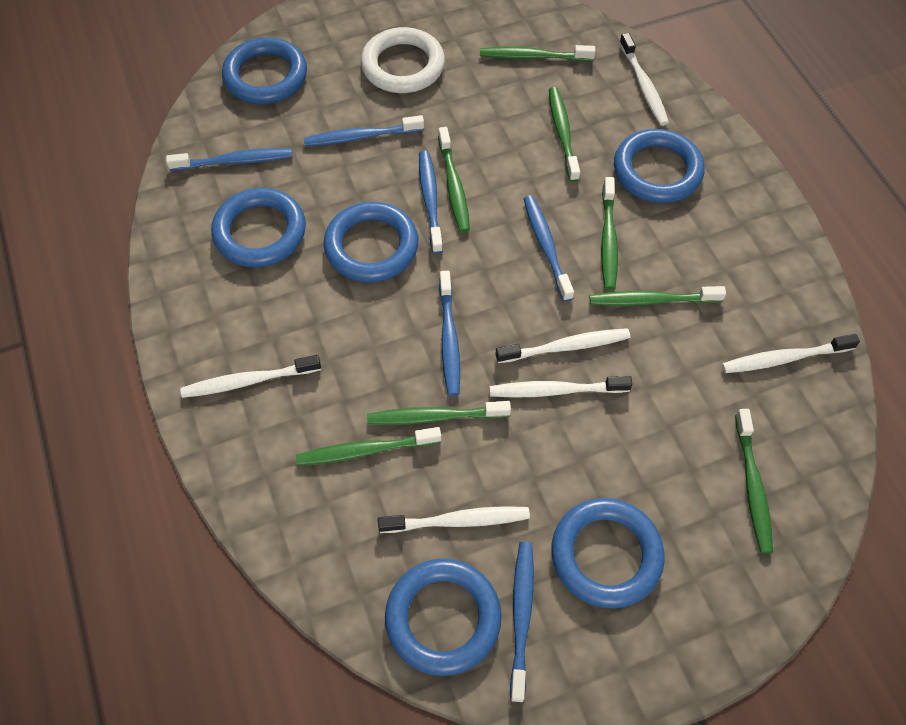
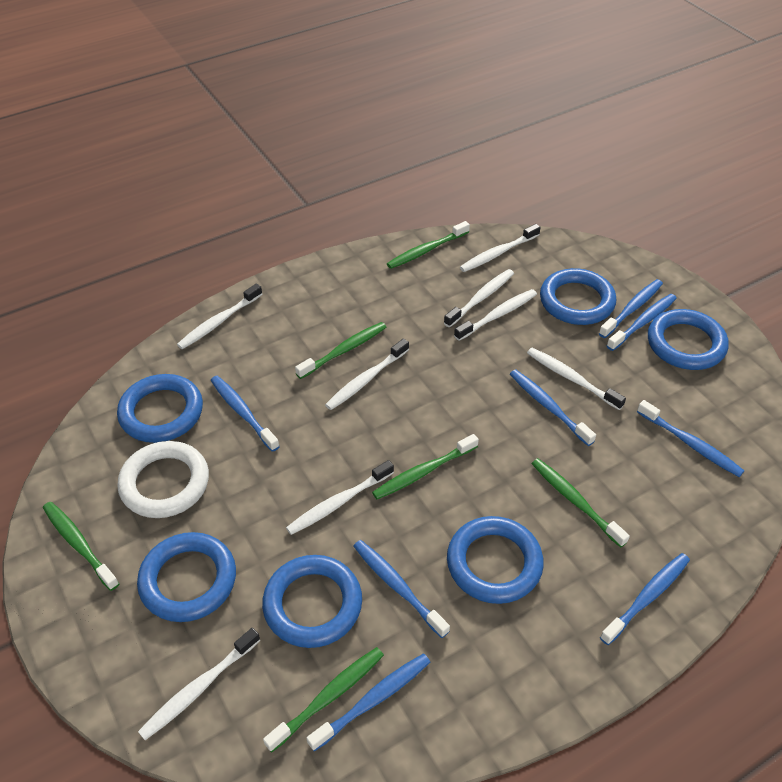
blue toothbrush: 6 -> 8
green toothbrush: 8 -> 6
white toothbrush: 6 -> 8

